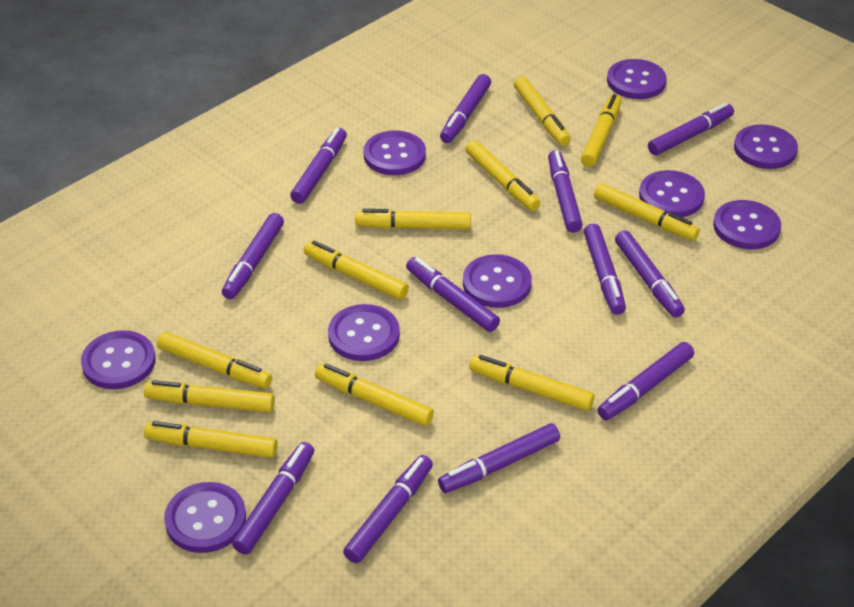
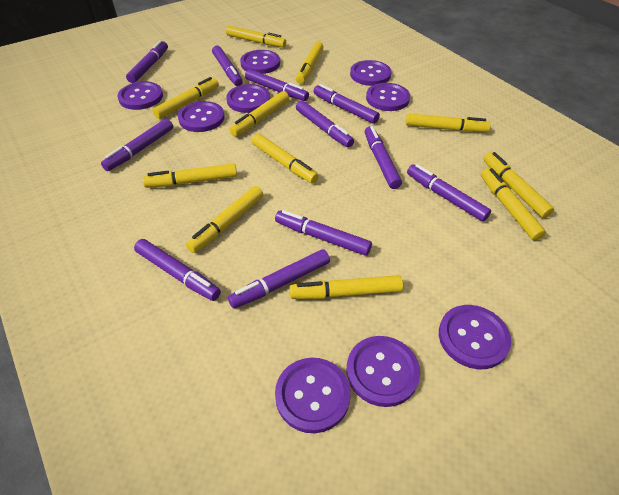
purple marker: 12 -> 11

